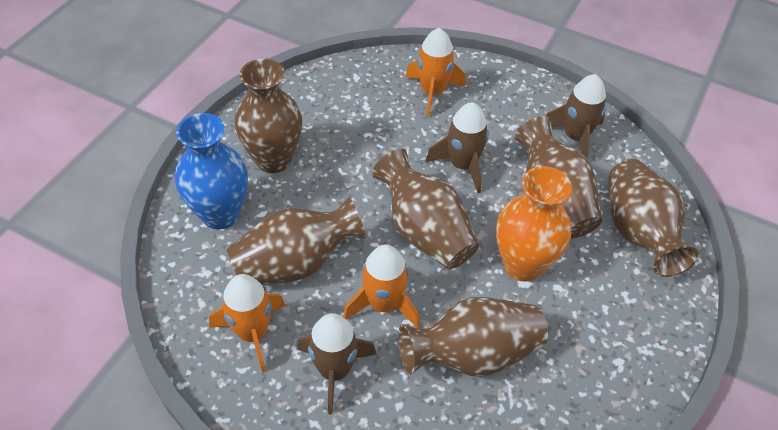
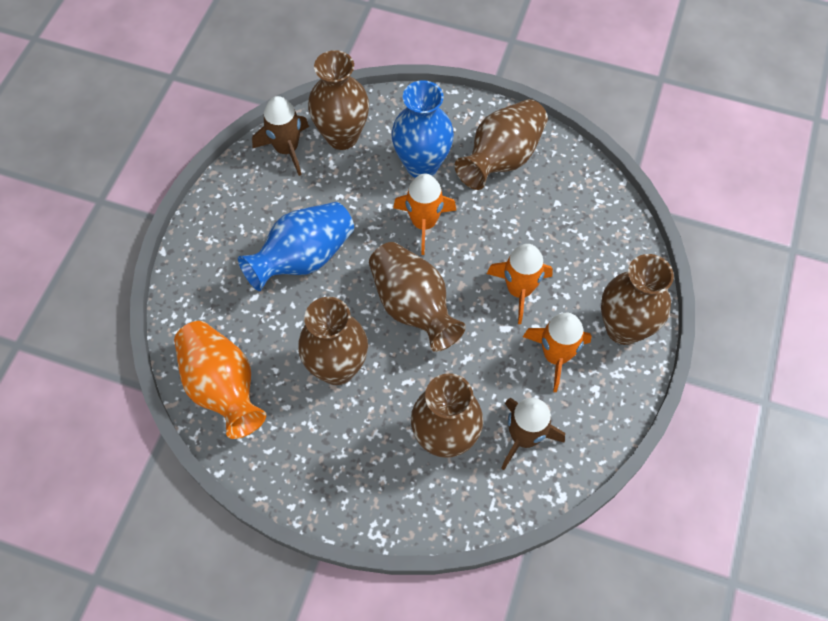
blue vase: 1 -> 2
brown rocket: 3 -> 2

